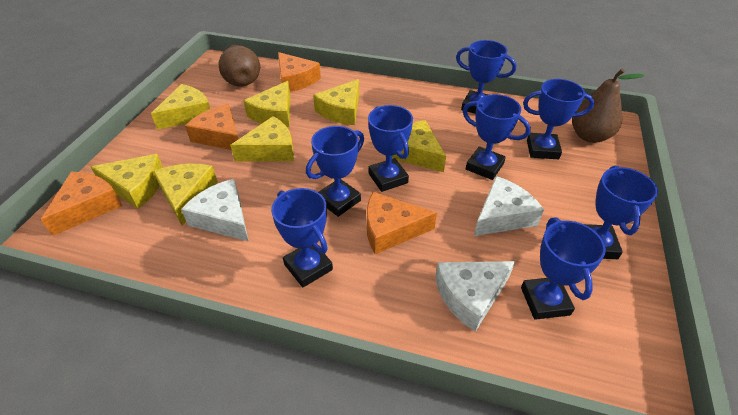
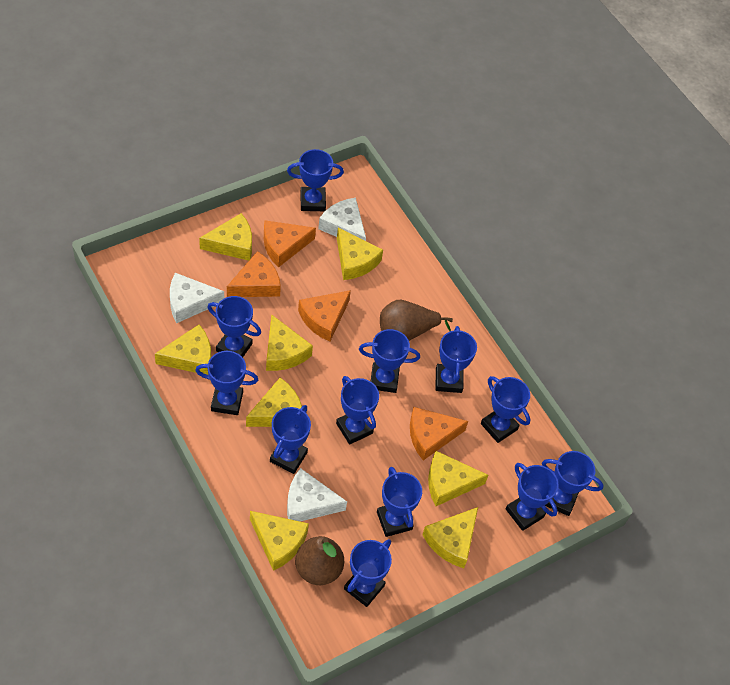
blue trophy: 8 -> 12
yellow cheese: 7 -> 8

